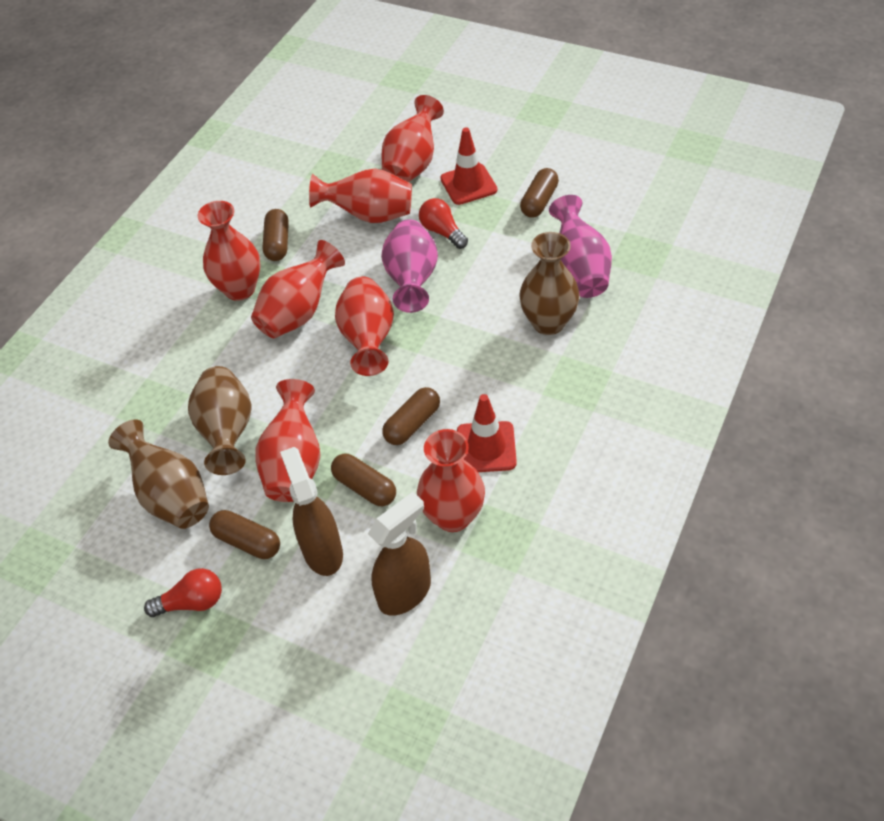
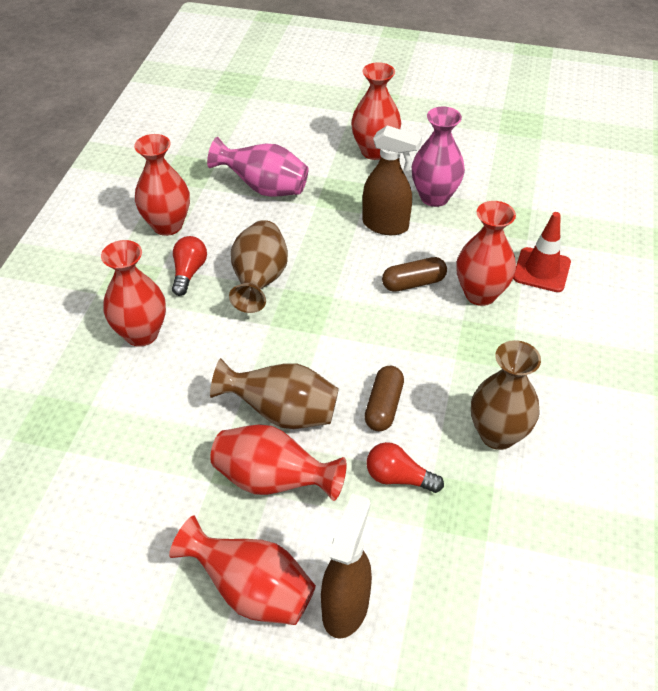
brown capsule: 5 -> 2
red traffic cone: 2 -> 1
red vase: 7 -> 6

